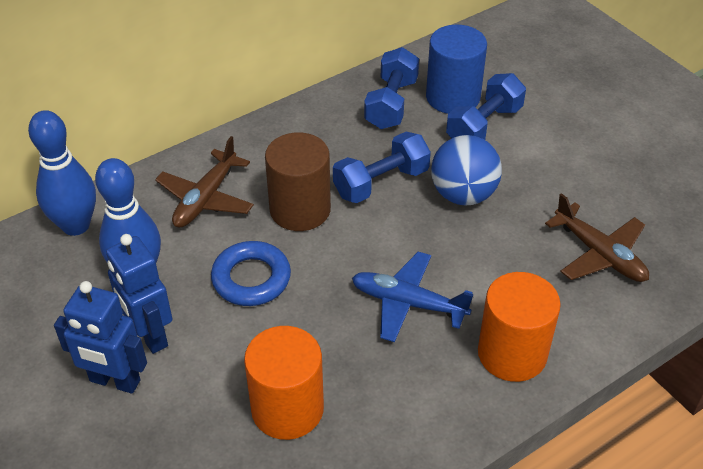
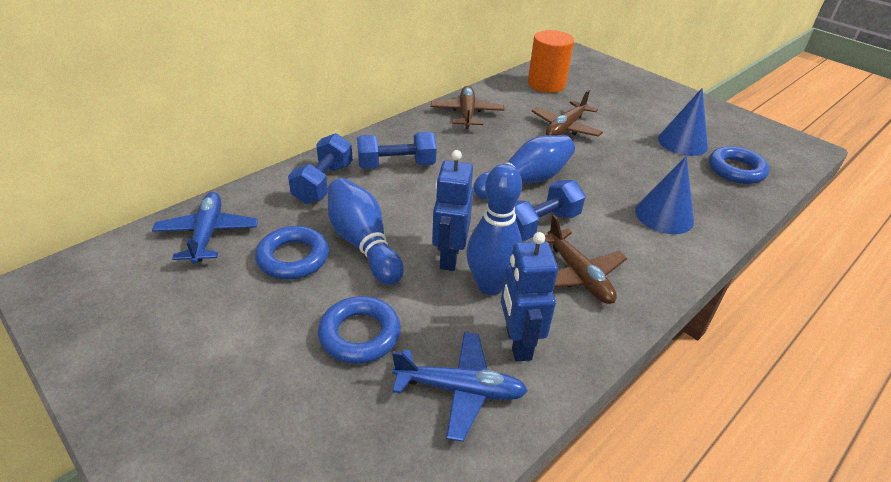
blue ball: 1 -> 0
blue bowling pin: 2 -> 3
blue cone: 0 -> 2
blue cylinder: 1 -> 0
blue plane: 1 -> 2
blue ring: 1 -> 3
brown cylinder: 1 -> 0
brown plane: 2 -> 3
orange cylinder: 2 -> 1

